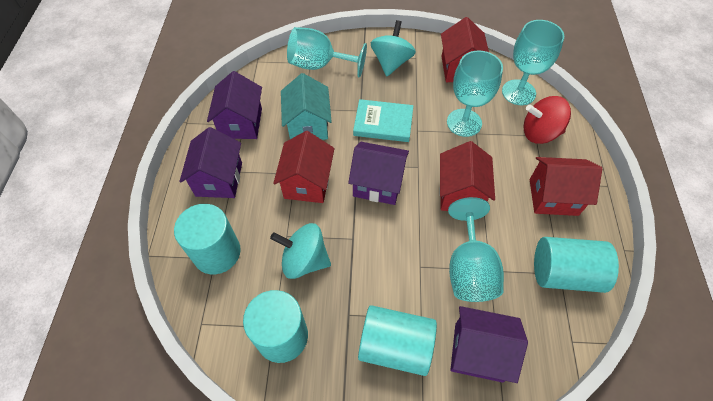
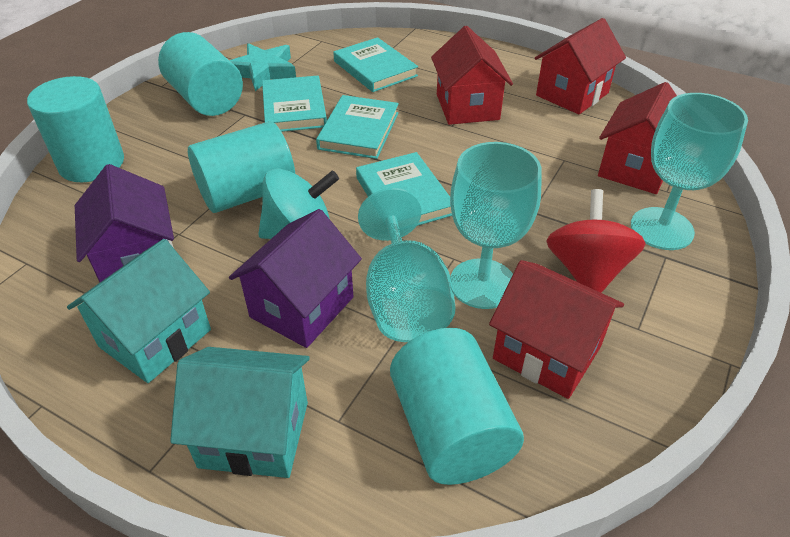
purple house: 4 -> 2
turquoise book: 1 -> 4
turquoise goblet: 4 -> 3
turquoise house: 1 -> 2
turquoise spinning top: 2 -> 1
turquoise star: 0 -> 1

